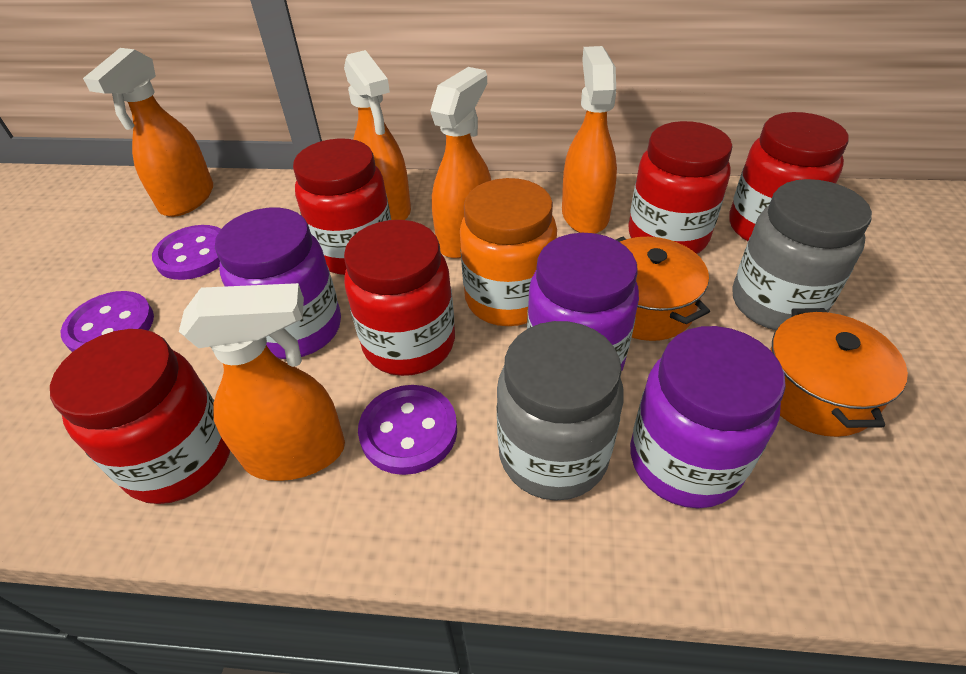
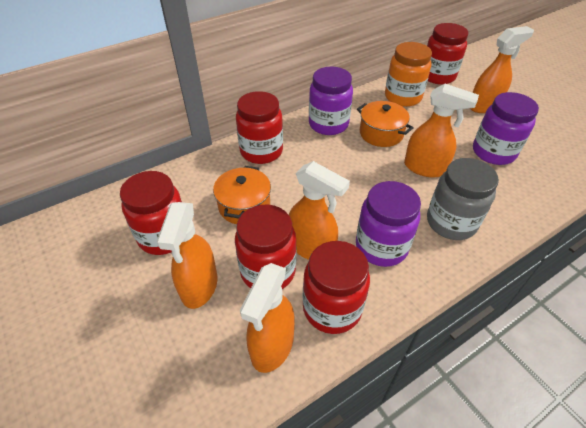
grey jar: 2 -> 1
purple button: 3 -> 0

